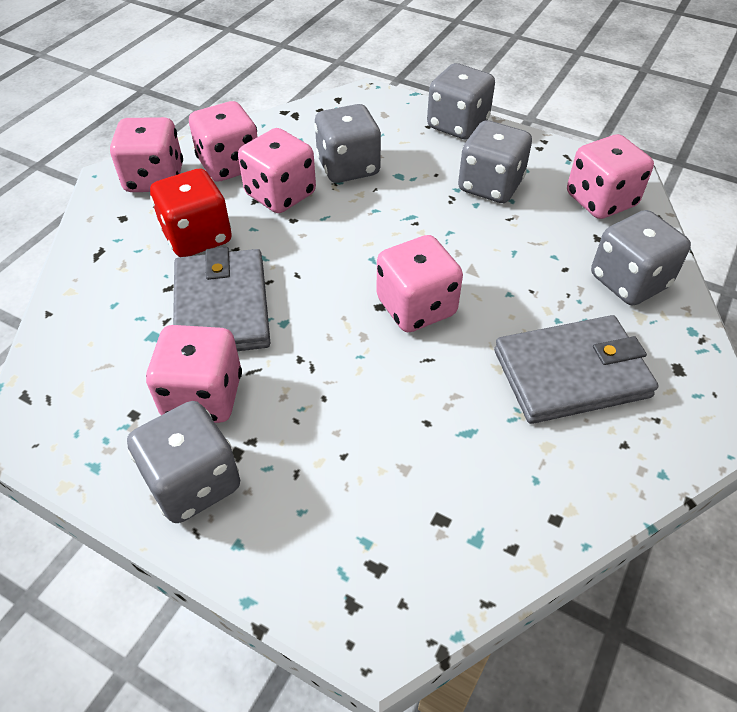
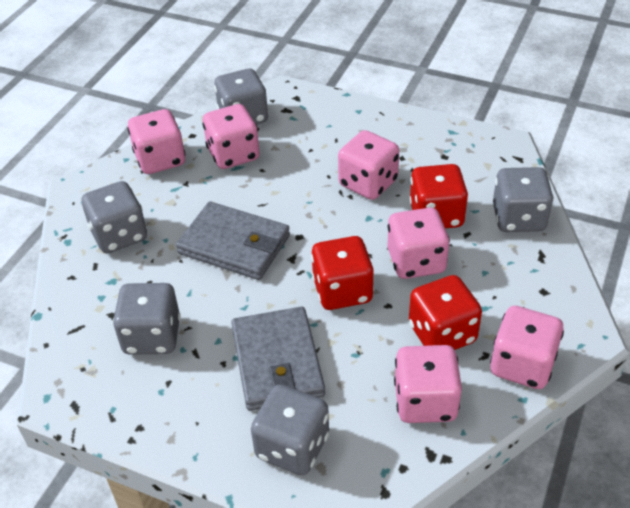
red dice: 1 -> 3

